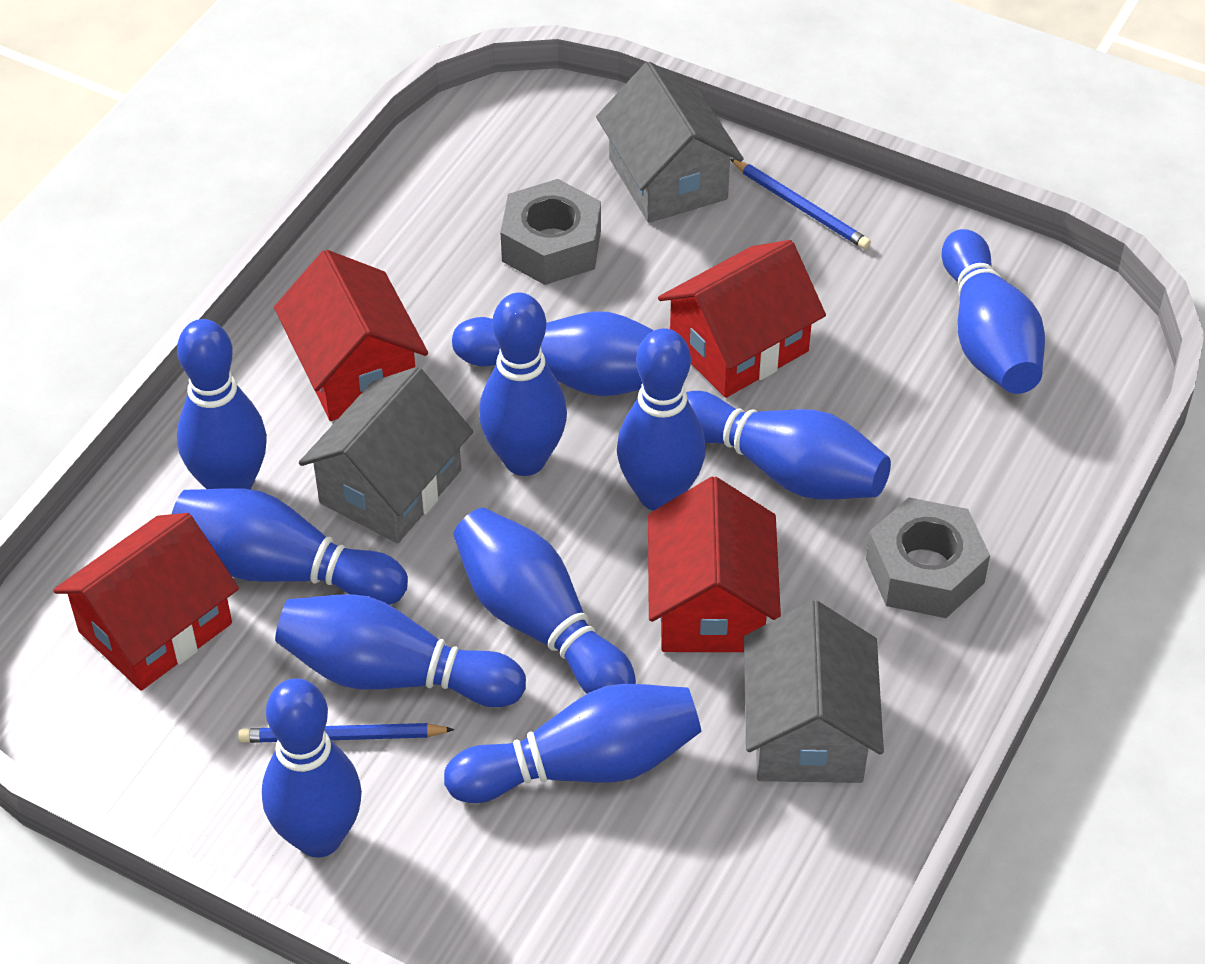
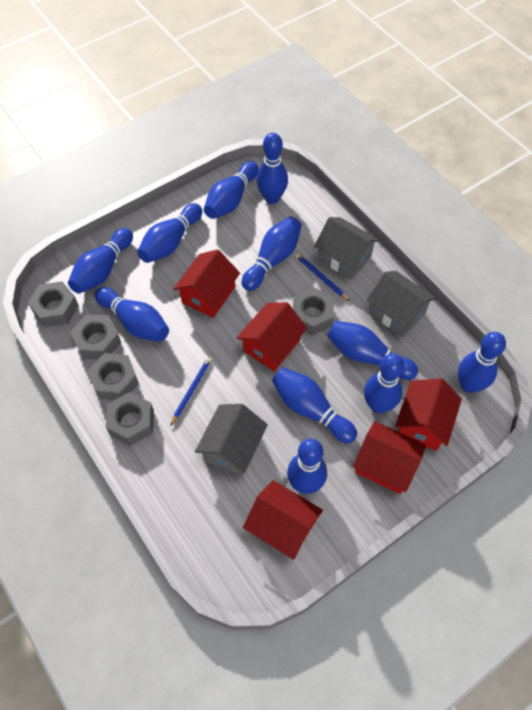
grey nut: 2 -> 5
red house: 4 -> 5

